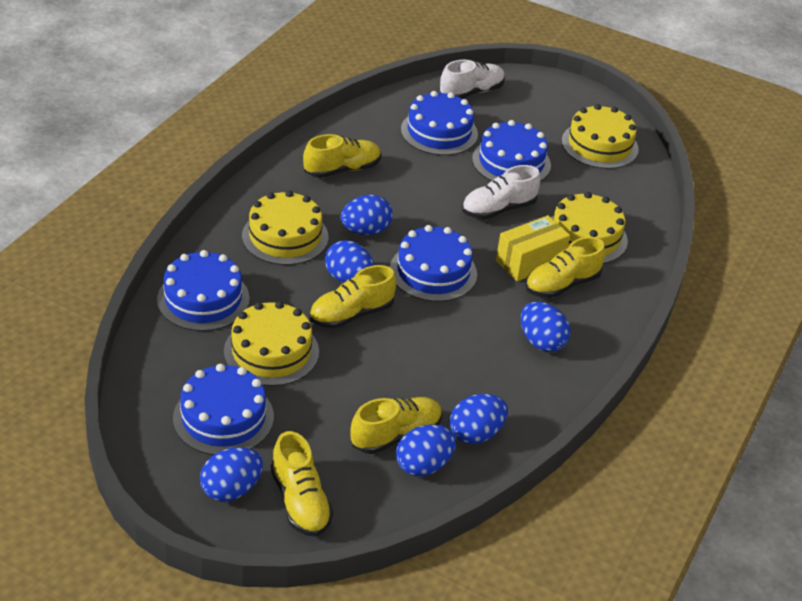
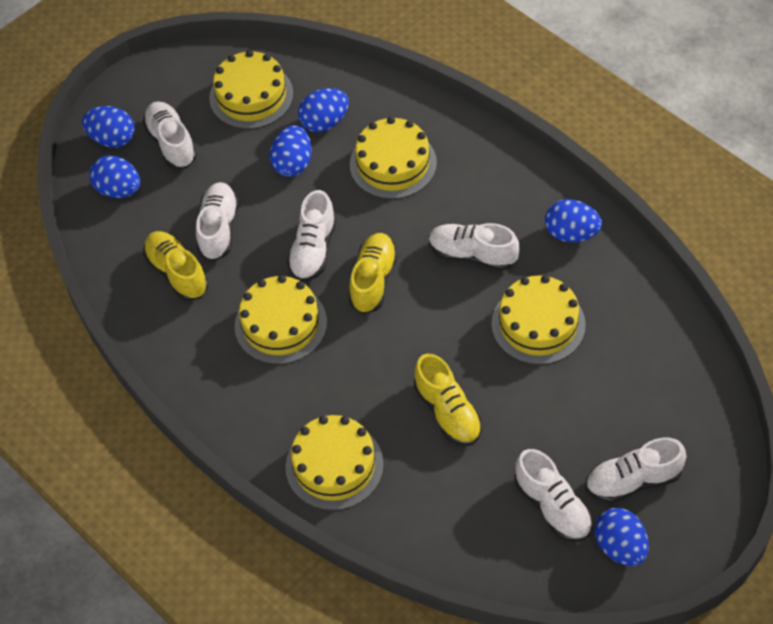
blue cake: 5 -> 0
white shoe: 2 -> 6
yellow box: 1 -> 0
yellow cake: 4 -> 5
yellow shoe: 5 -> 3

